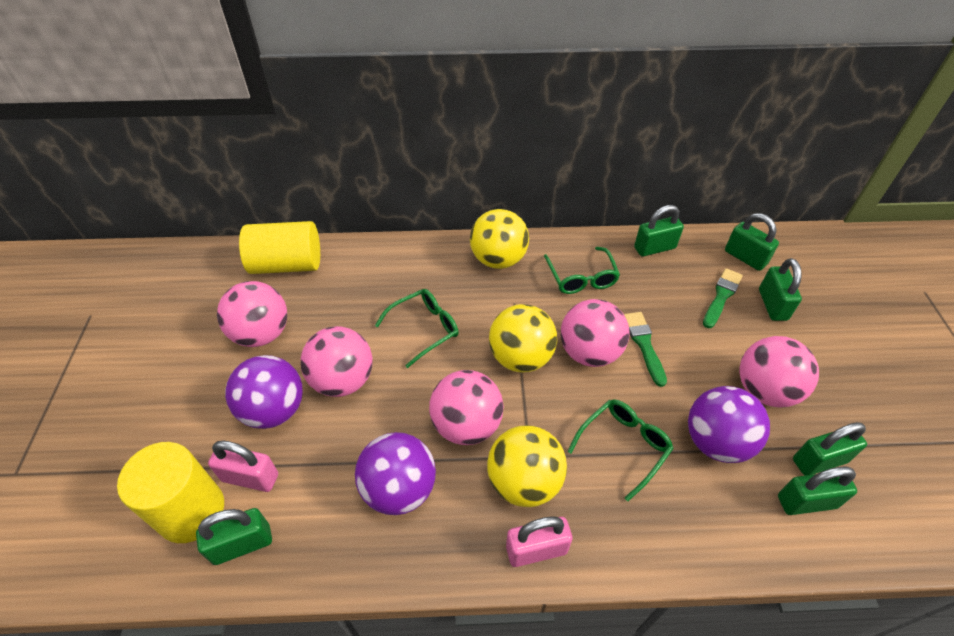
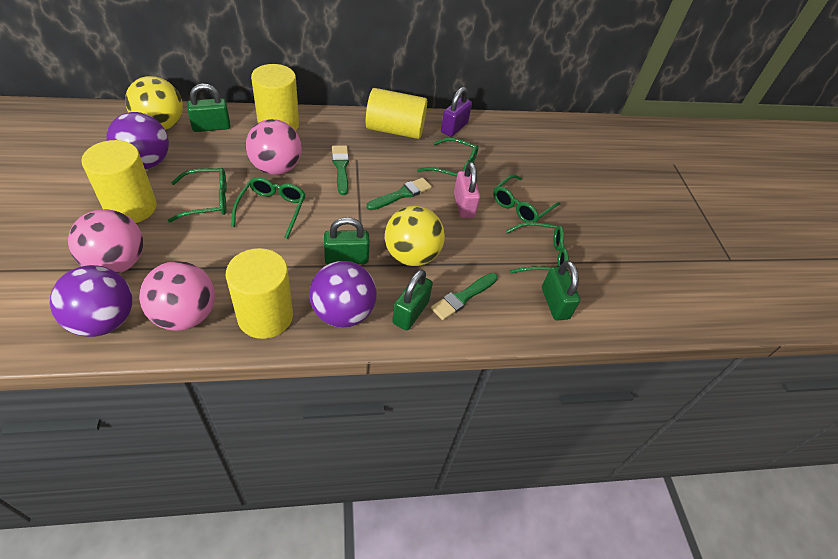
green brush: 2 -> 3
green glasses: 3 -> 5
green padlock: 6 -> 4
pink ball: 5 -> 3
pink padlock: 2 -> 1
purple padlock: 0 -> 1
yellow ball: 3 -> 2
yellow cylinder: 2 -> 4

